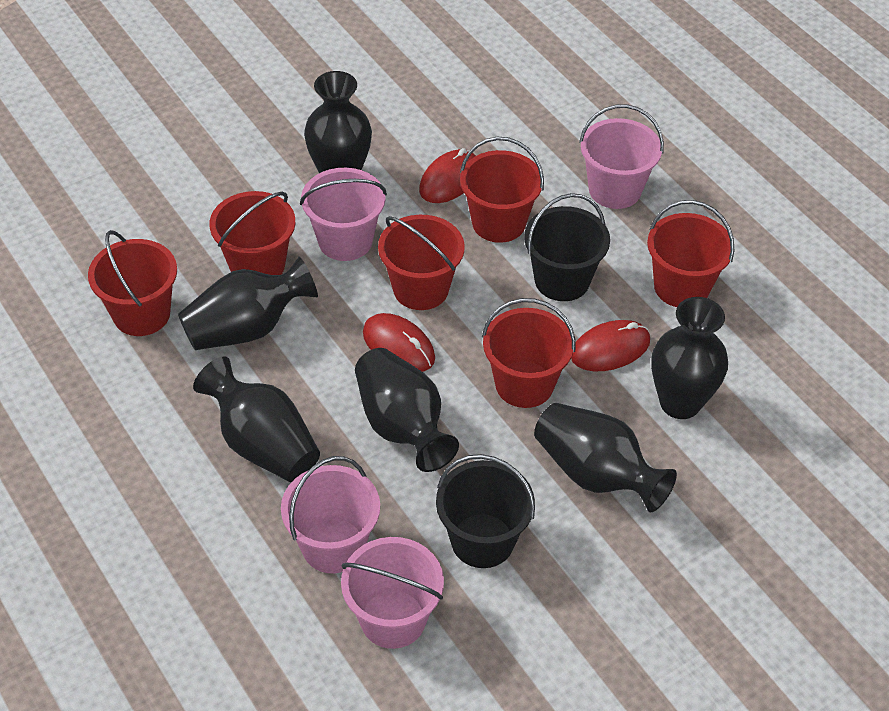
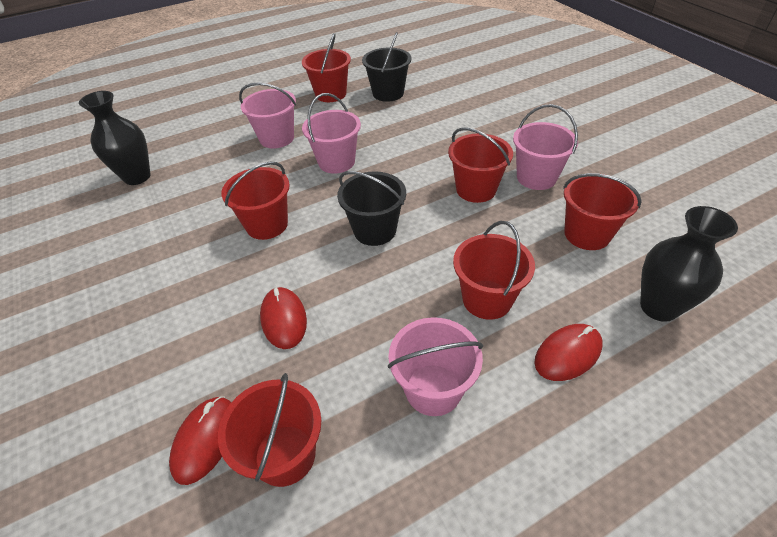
black vase: 6 -> 2

